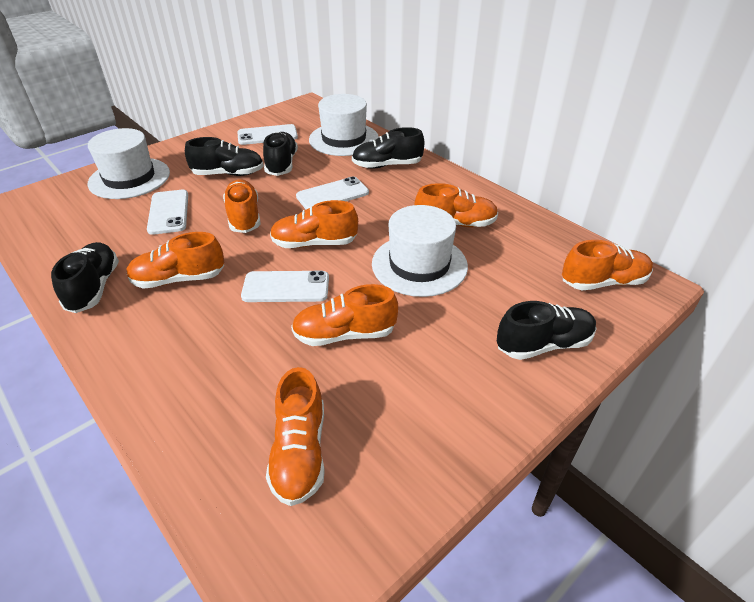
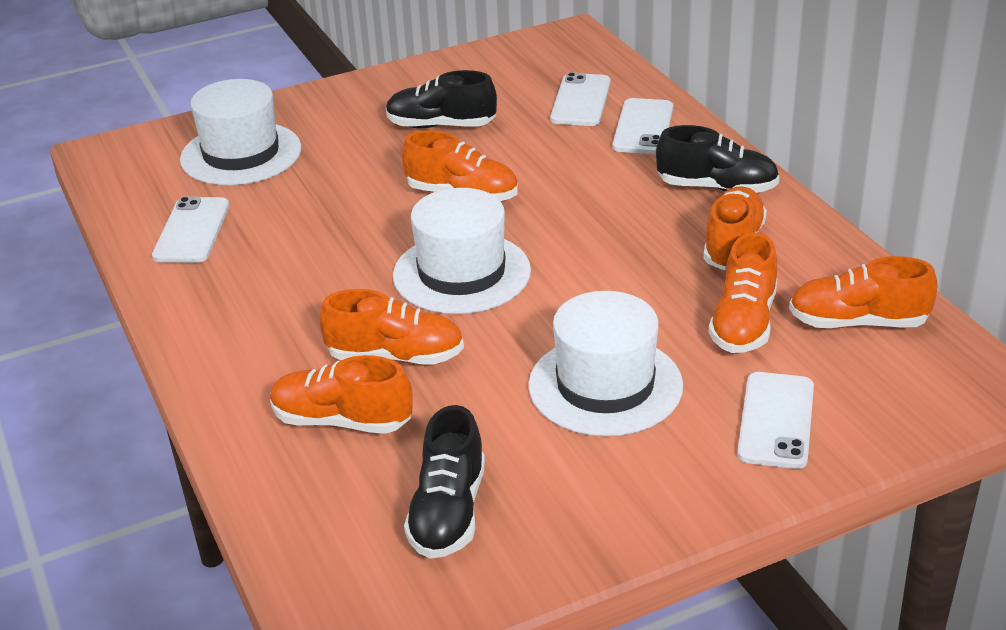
black shoe: 5 -> 3
orange shoe: 7 -> 6

